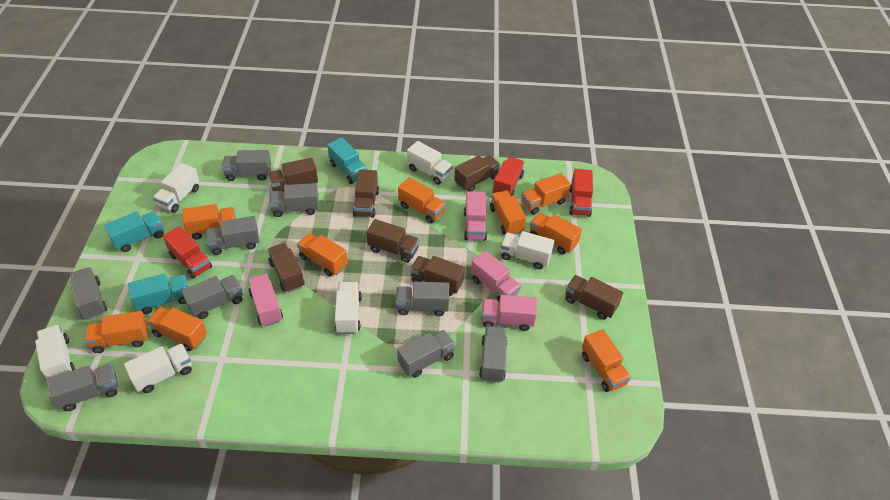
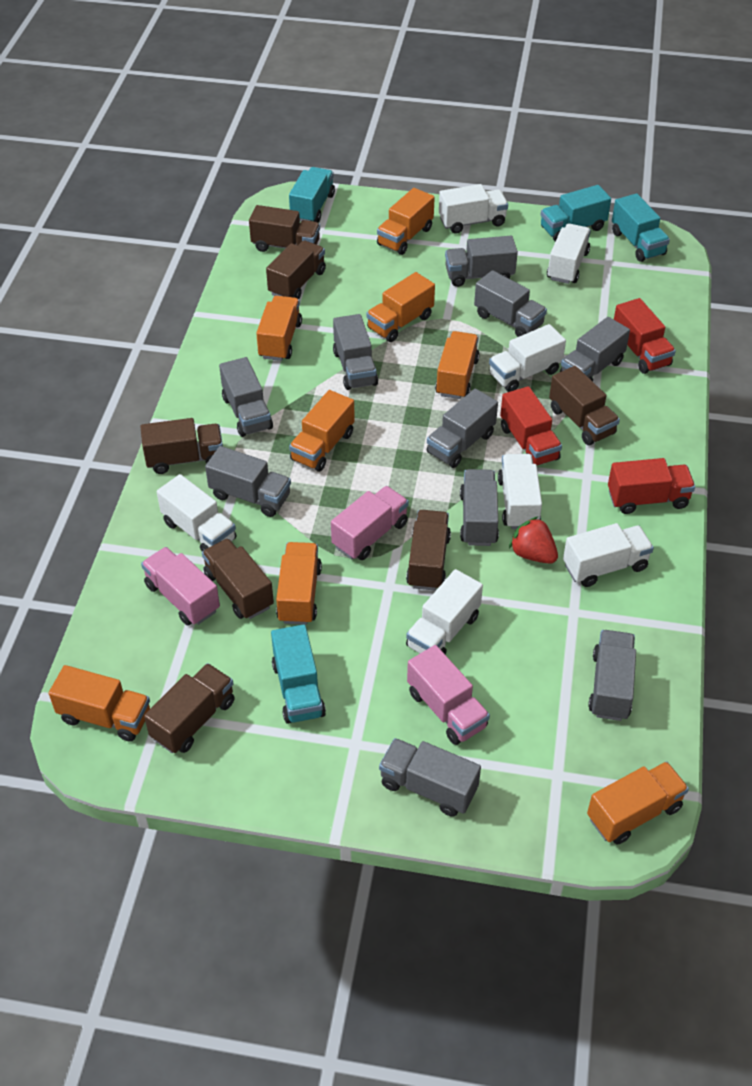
grey truck: 9 -> 10
orange truck: 9 -> 8
pink truck: 4 -> 3
red strawberry: 0 -> 1
turquoise truck: 3 -> 4
white truck: 6 -> 7

